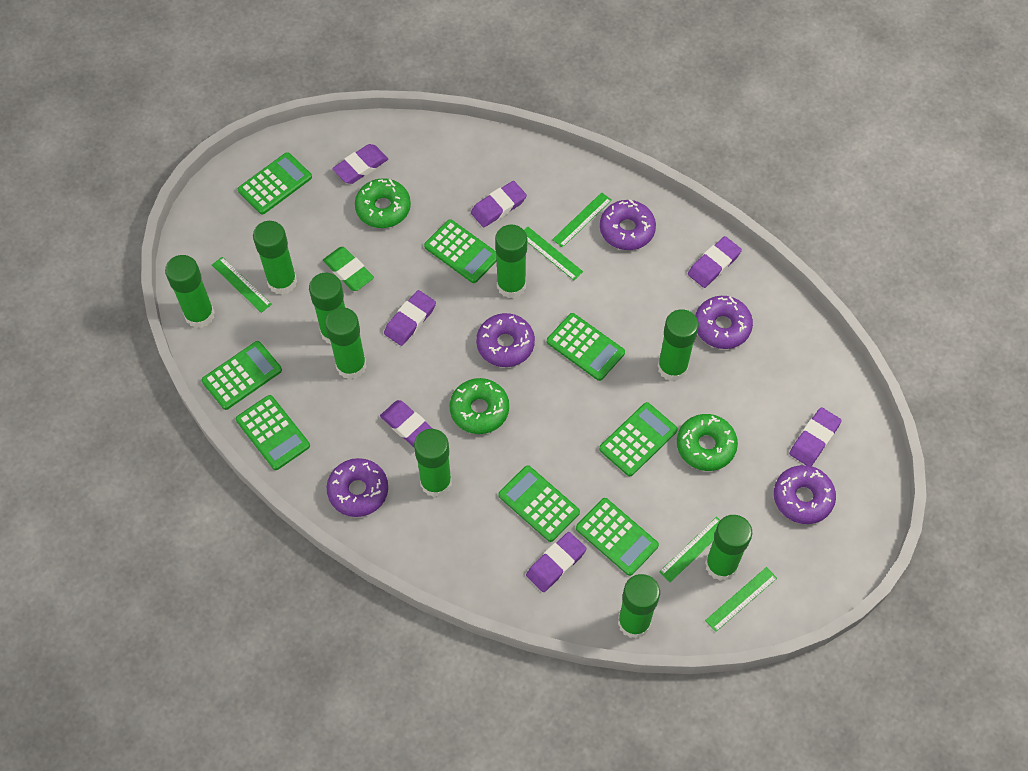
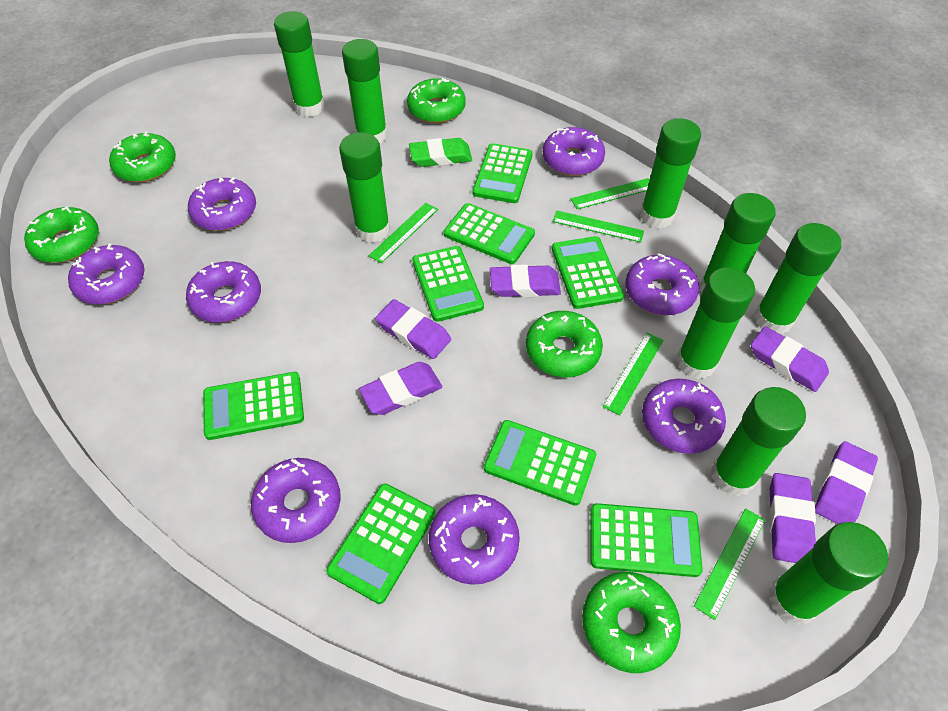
green donut: 3 -> 5
purple donut: 5 -> 8
purple eraser: 7 -> 6

